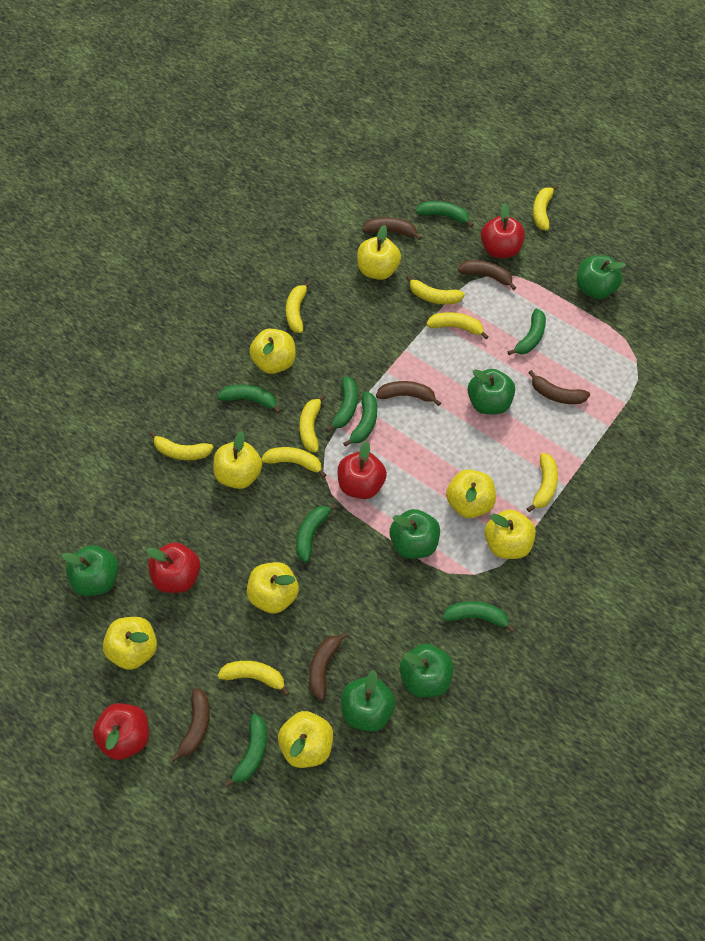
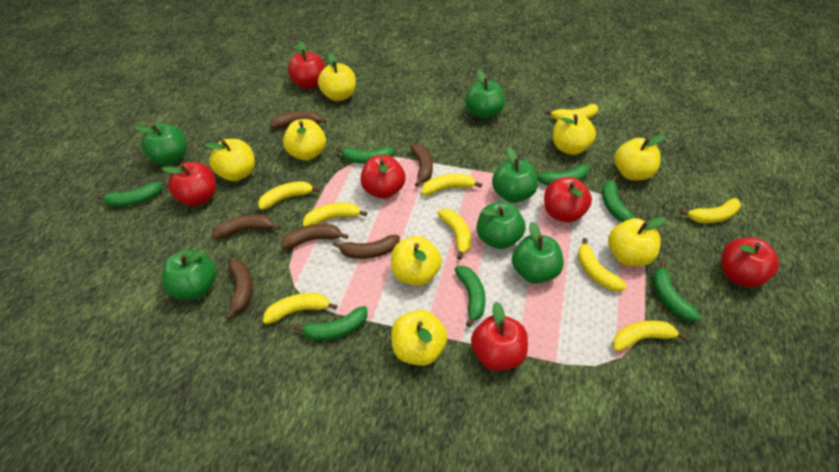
green banana: 8 -> 7
red apple: 4 -> 6

